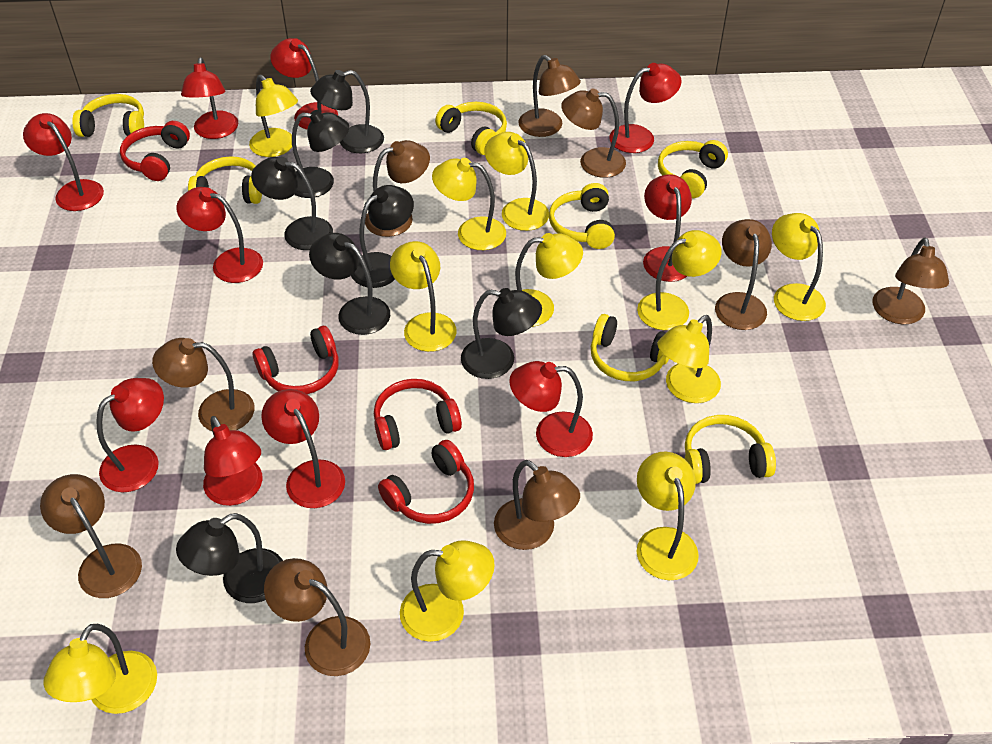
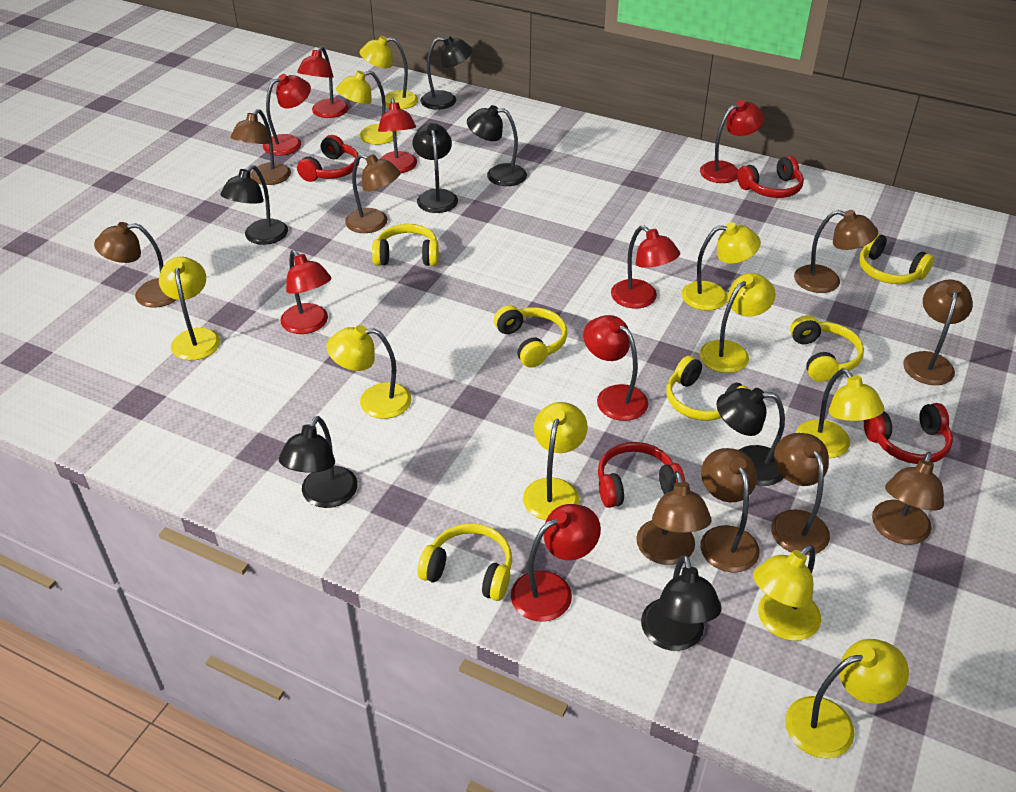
red lamp: 10 -> 8
yellow headphones: 7 -> 6
yellow lamp: 11 -> 10

